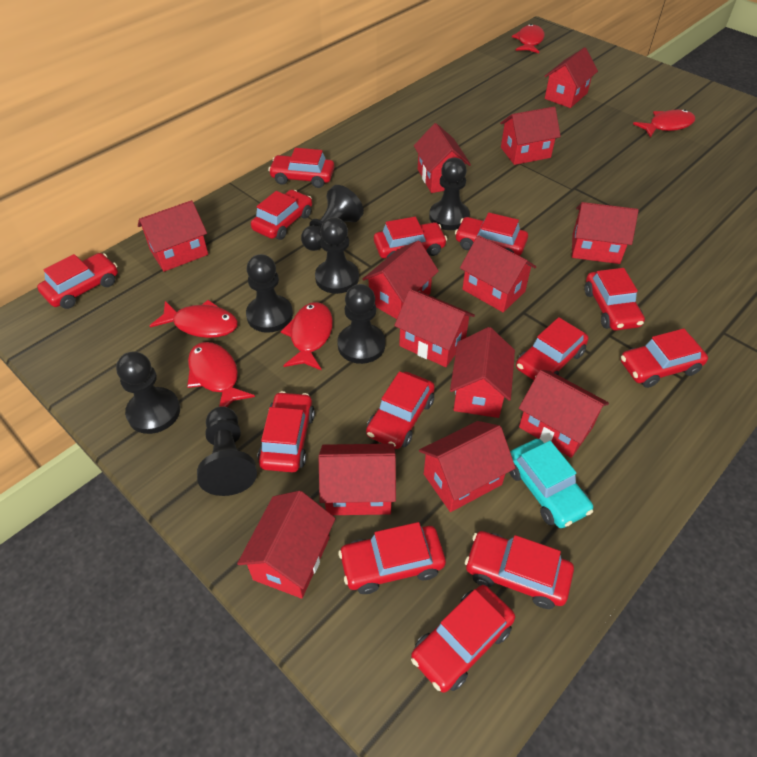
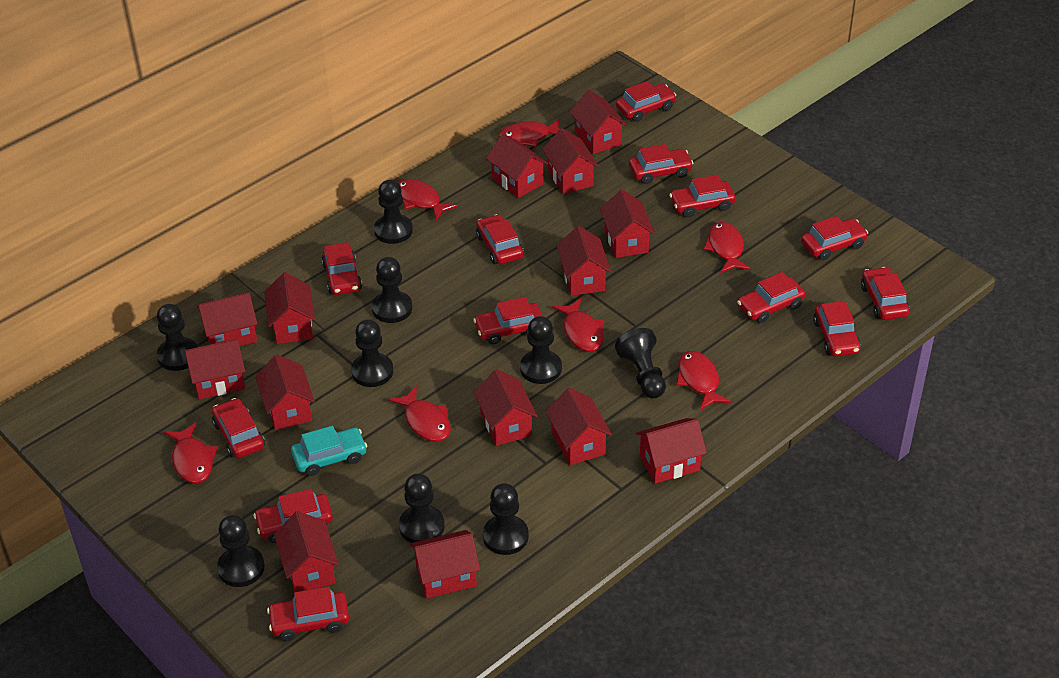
black pawn: 7 -> 9
red fish: 5 -> 7
red house: 13 -> 14

